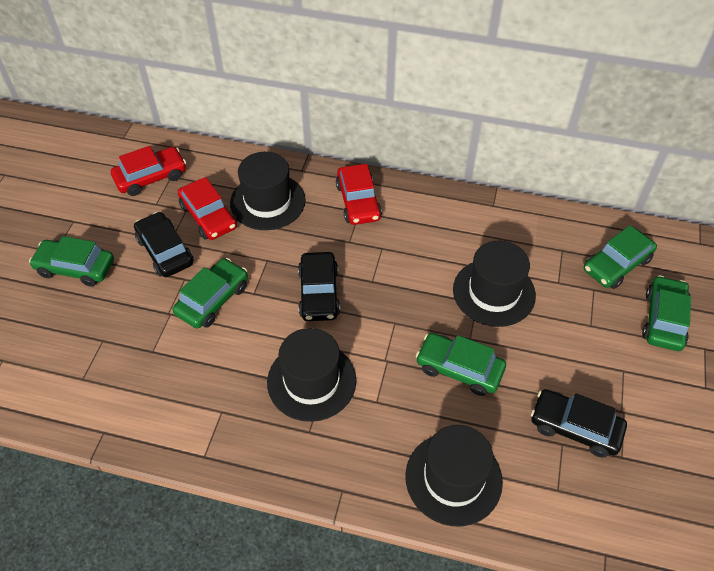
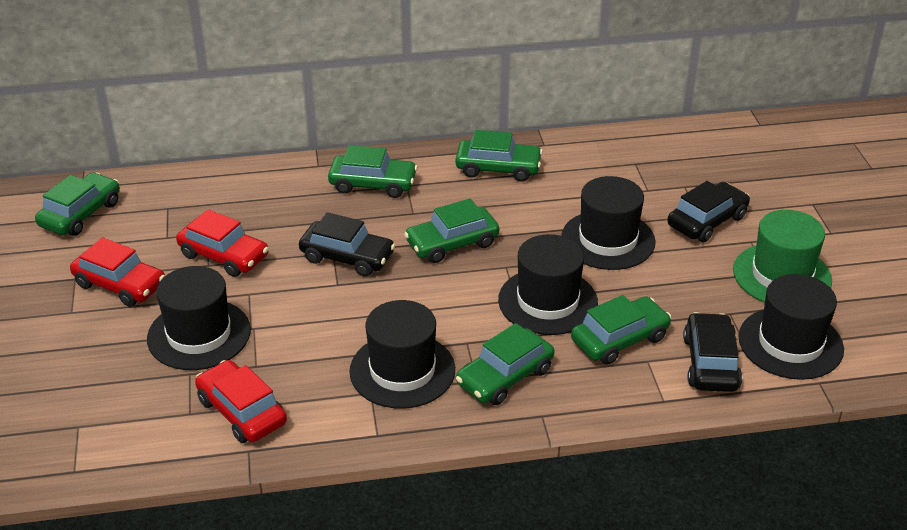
black hat: 4 -> 5
green car: 5 -> 6
green hat: 0 -> 1

